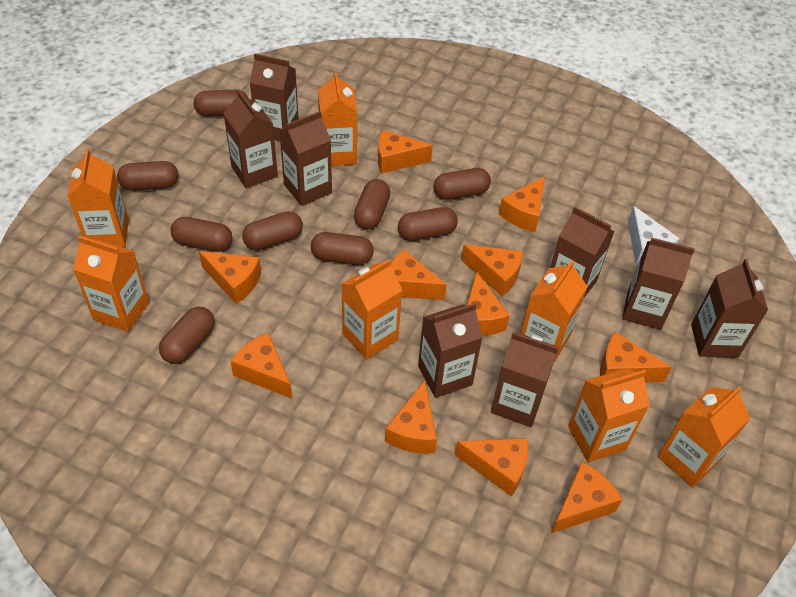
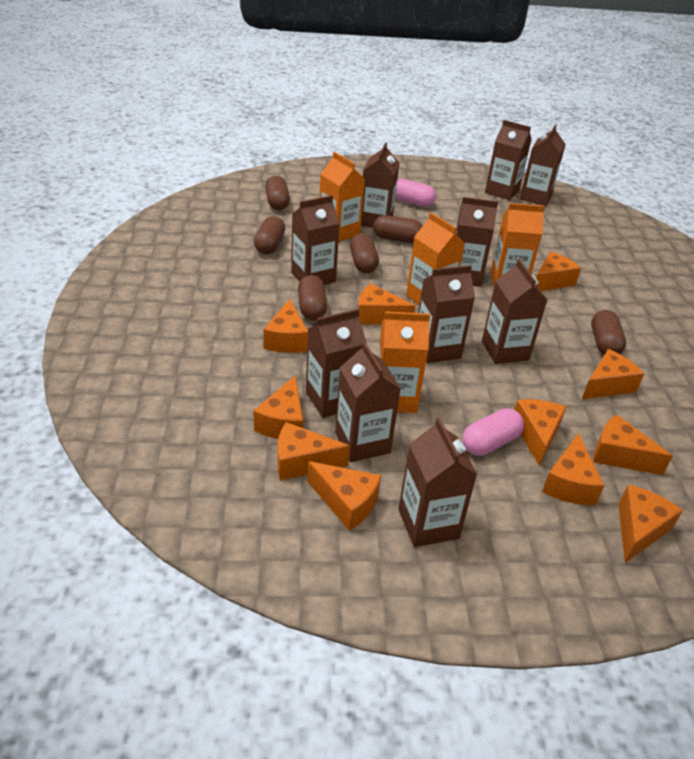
brown capsule: 9 -> 6
brown carton: 8 -> 10
orange carton: 7 -> 4
pink capsule: 0 -> 2
white cheese: 1 -> 0

